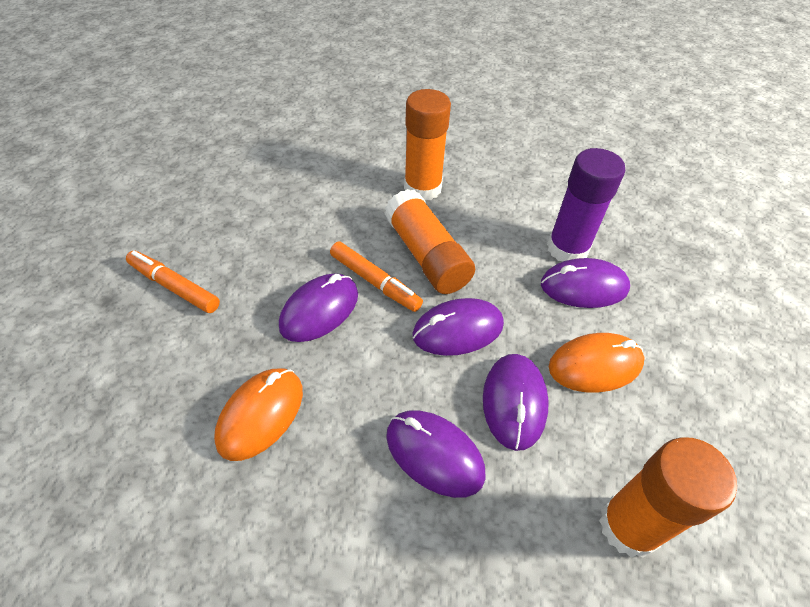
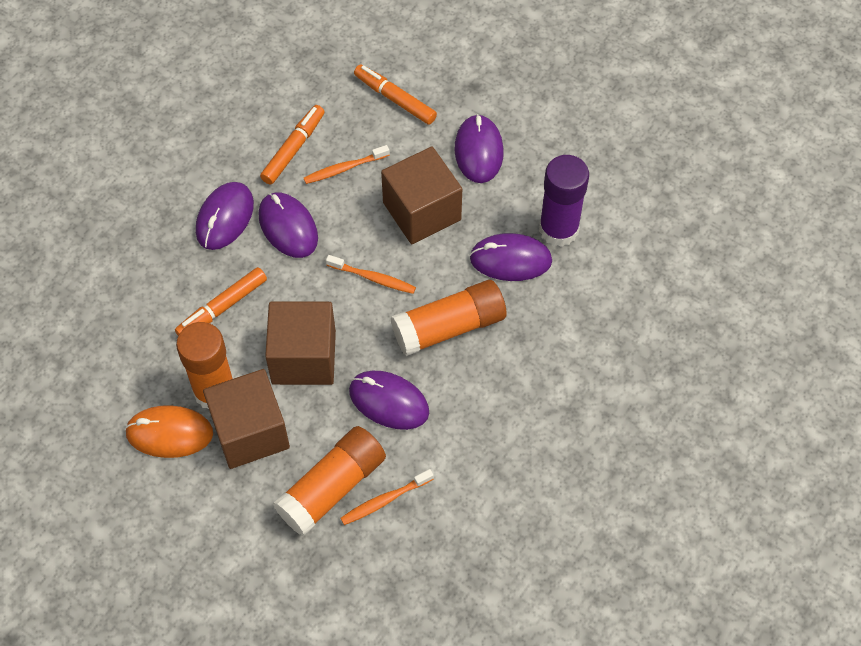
brown cube: 0 -> 3
orange marker: 2 -> 3
orange mouse: 2 -> 1
orange toothbrush: 0 -> 3

